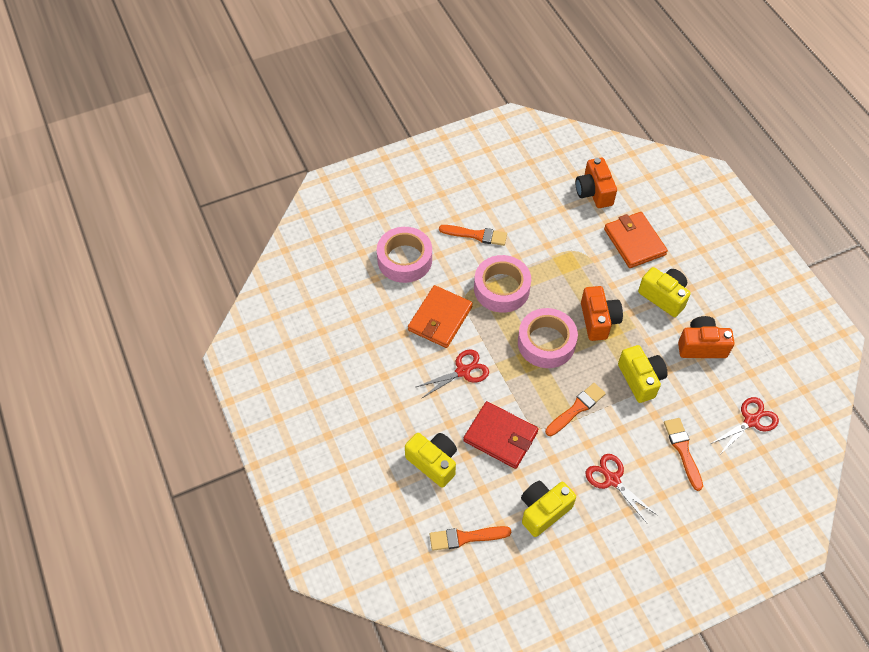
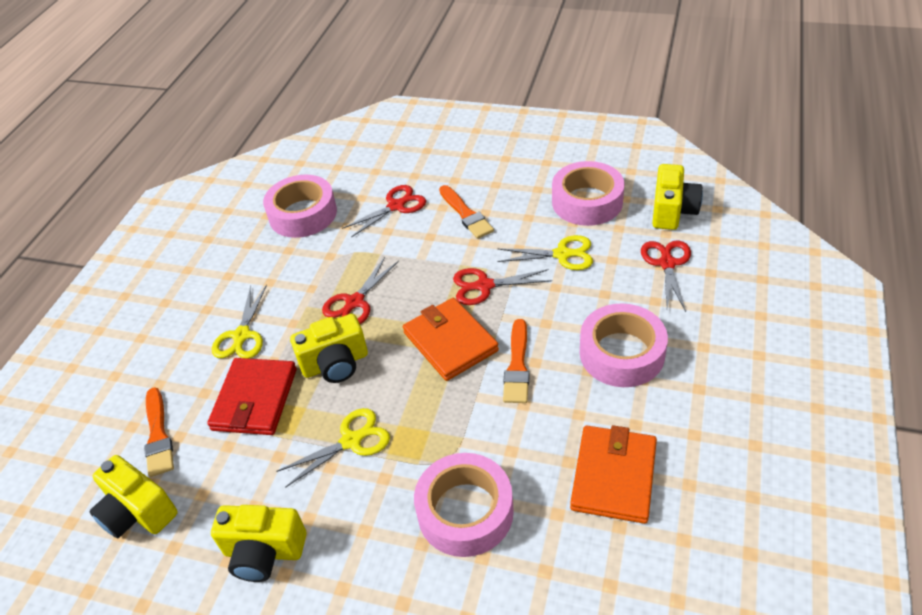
orange brush: 4 -> 3
orange camera: 3 -> 0
pink tape: 3 -> 4
red scissors: 3 -> 4
yellow scissors: 0 -> 3

